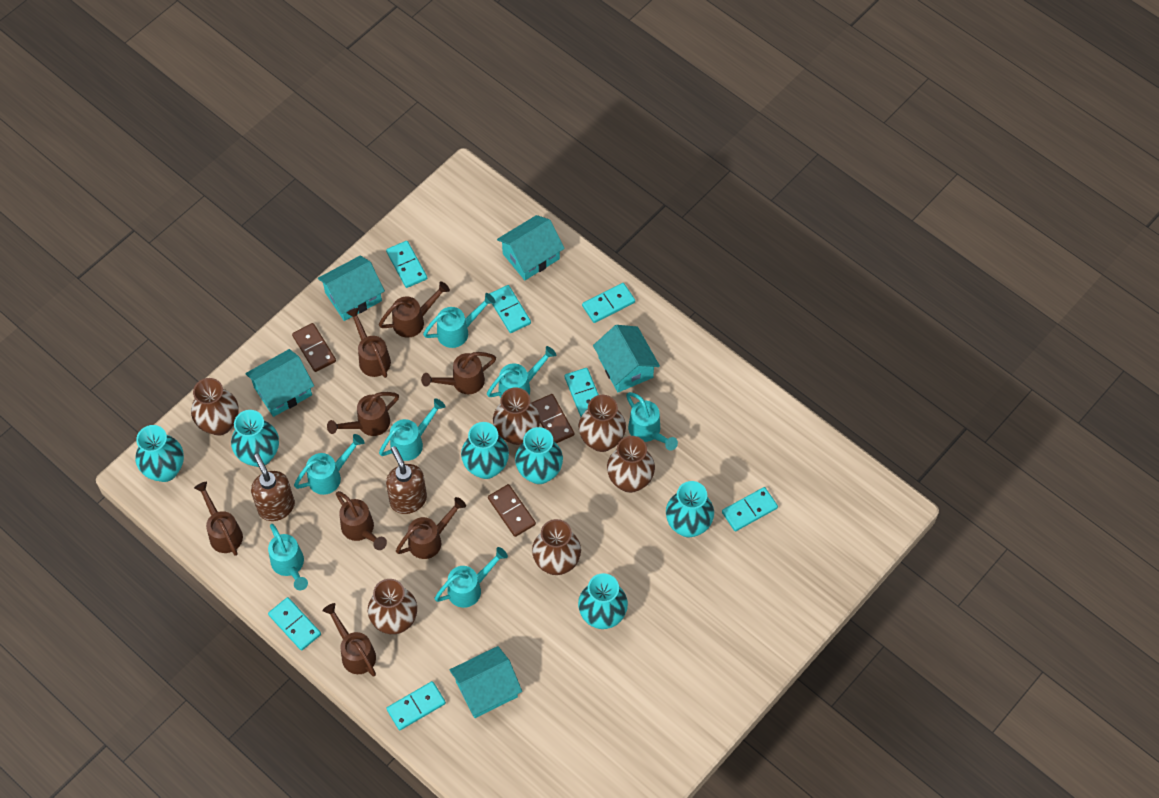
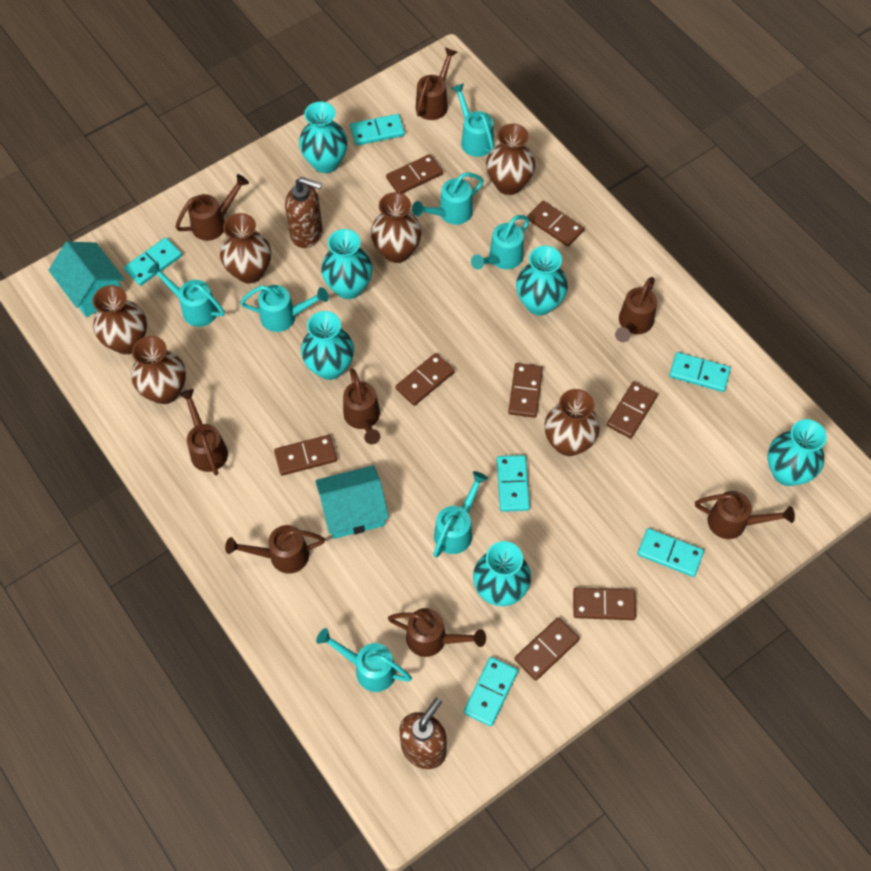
brown domino: 3 -> 8
turquoise domino: 7 -> 6
turquoise house: 5 -> 2

